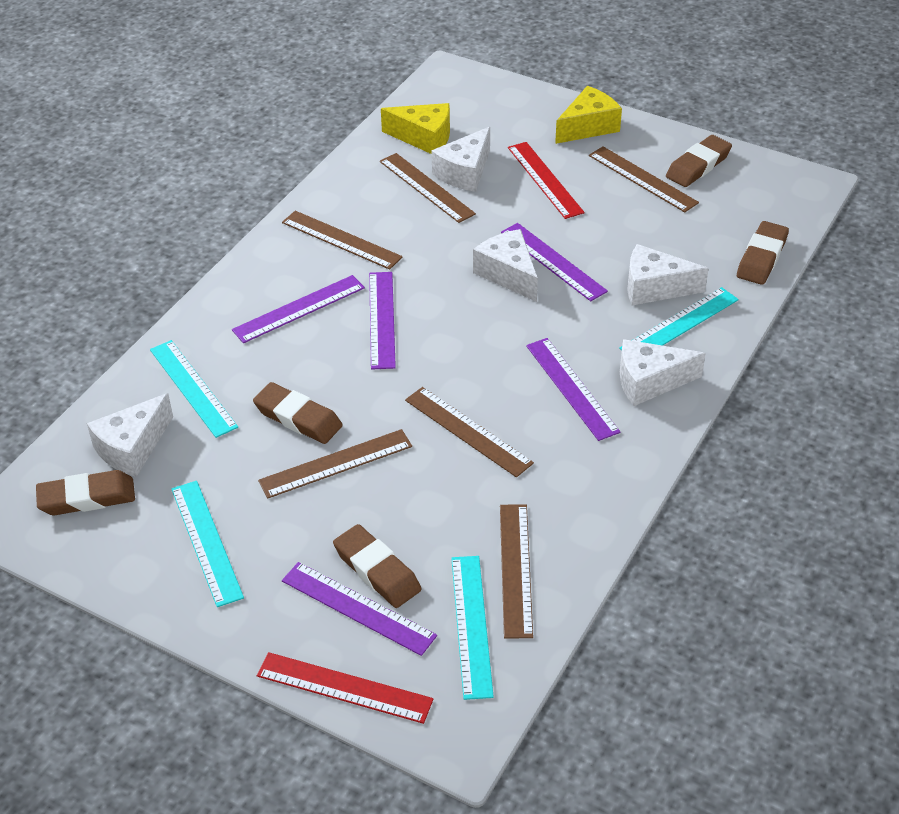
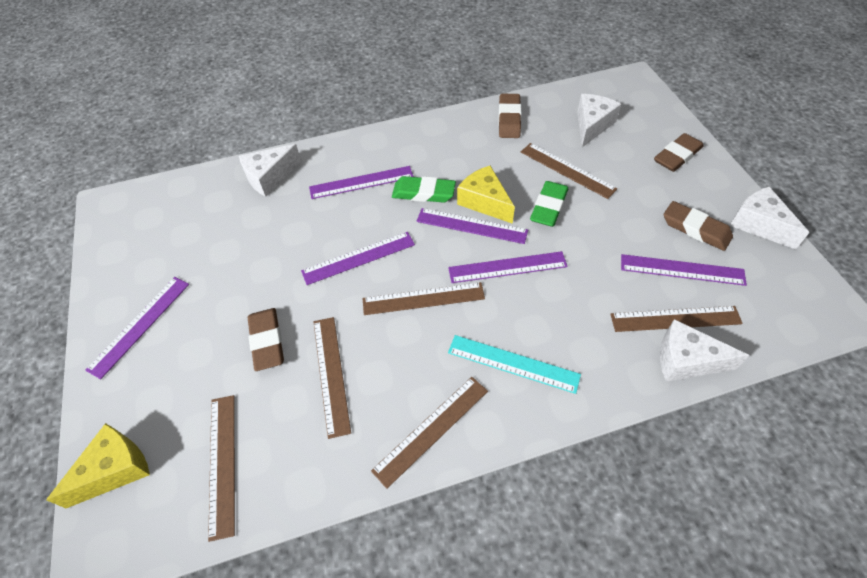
brown eraser: 5 -> 4
green eraser: 0 -> 2
purple ruler: 5 -> 6
red ruler: 2 -> 0
turquoise ruler: 4 -> 1
white cheese: 5 -> 4

